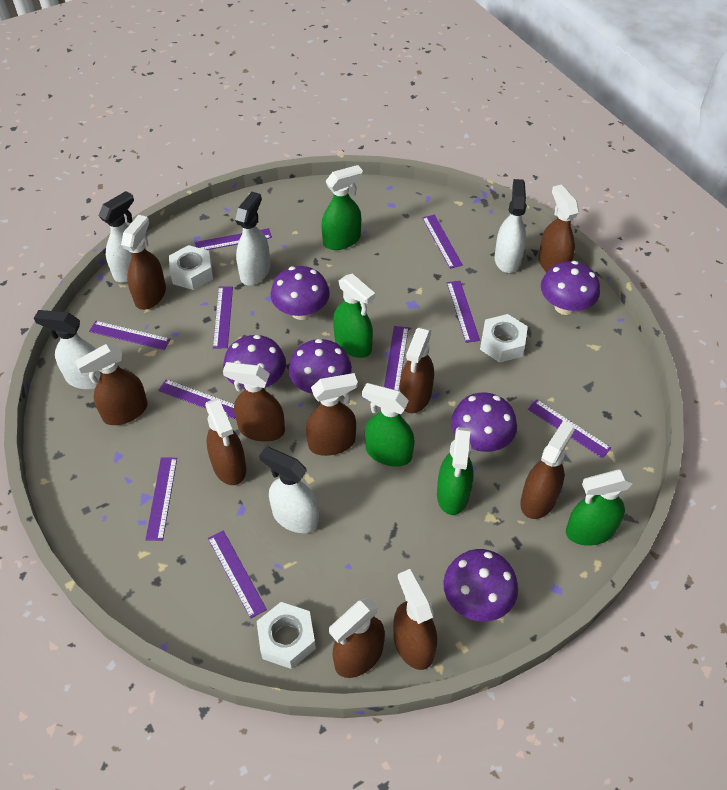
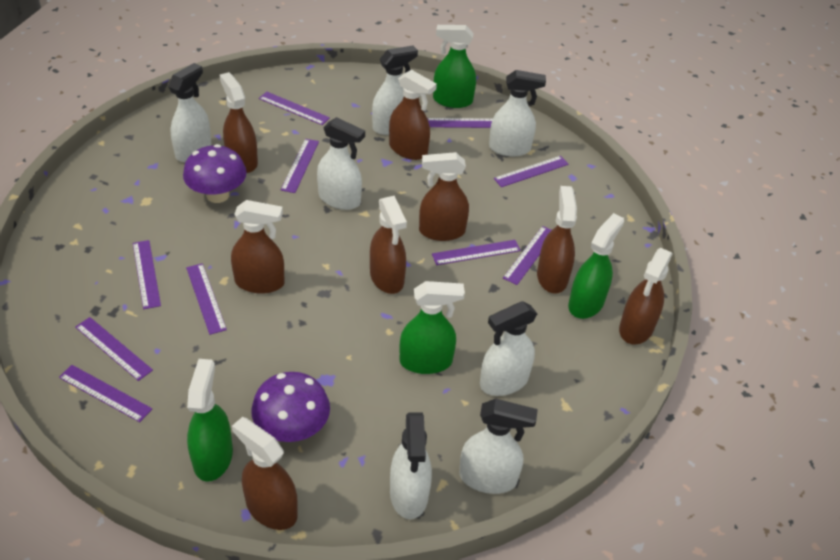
brown spray bottle: 10 -> 8
green spray bottle: 5 -> 4
purple mushroom: 6 -> 2
white nut: 3 -> 0
white spray bottle: 5 -> 7

